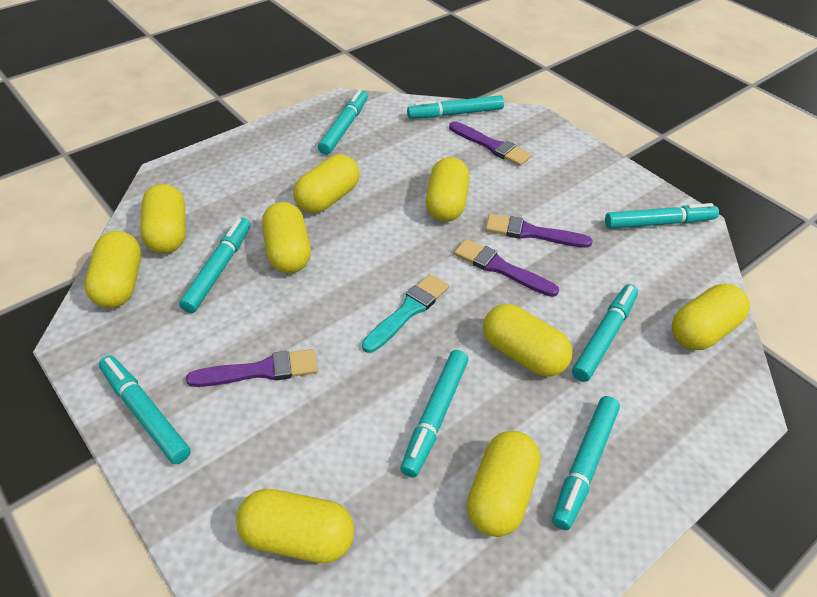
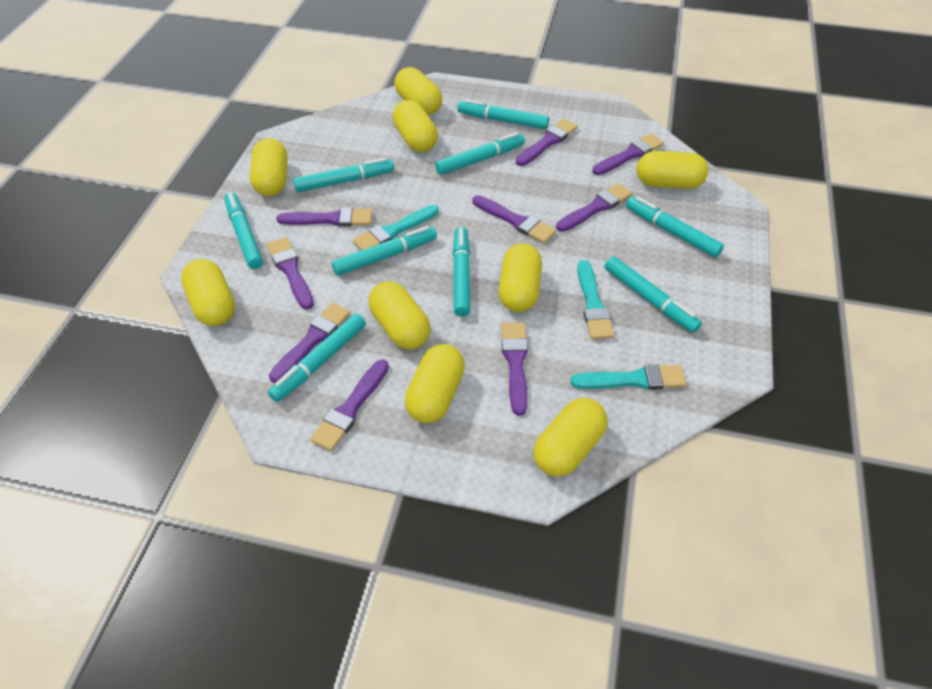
purple brush: 4 -> 9
turquoise brush: 1 -> 3
turquoise marker: 8 -> 9

